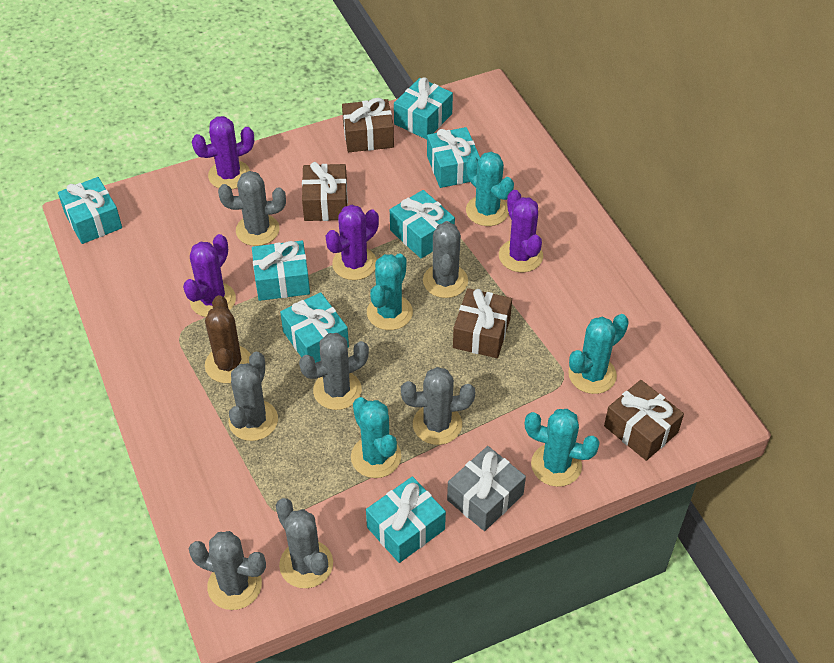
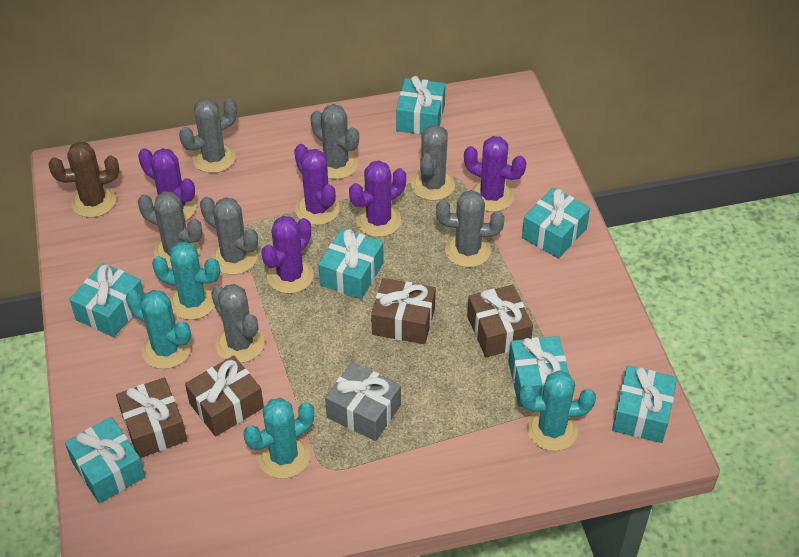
purple cactus: 4 -> 5
turquoise cactus: 5 -> 4

